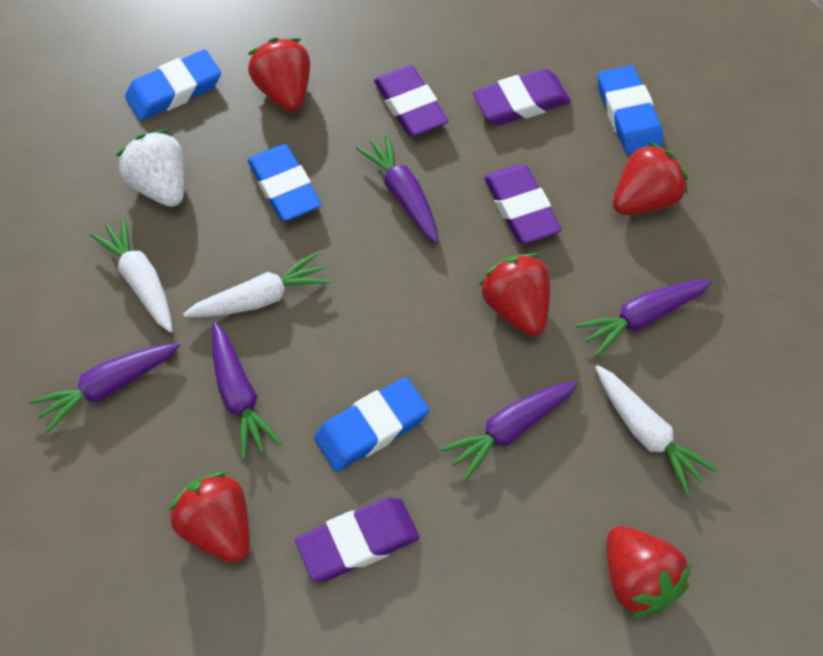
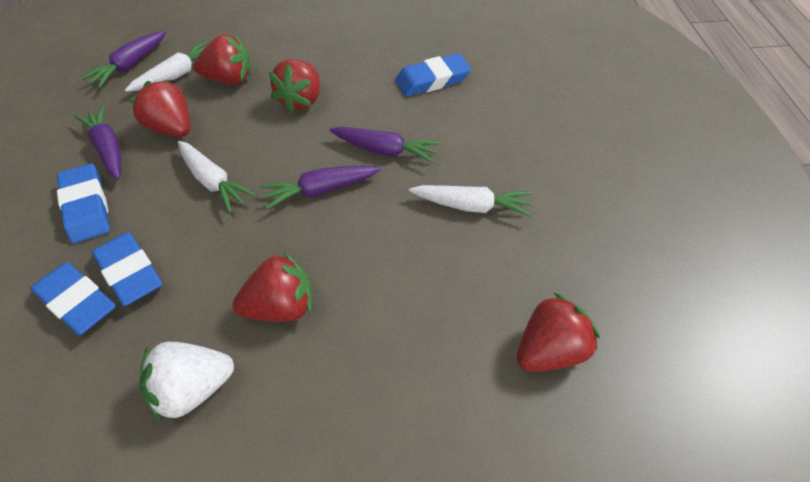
purple carrot: 5 -> 4
purple eraser: 4 -> 0

